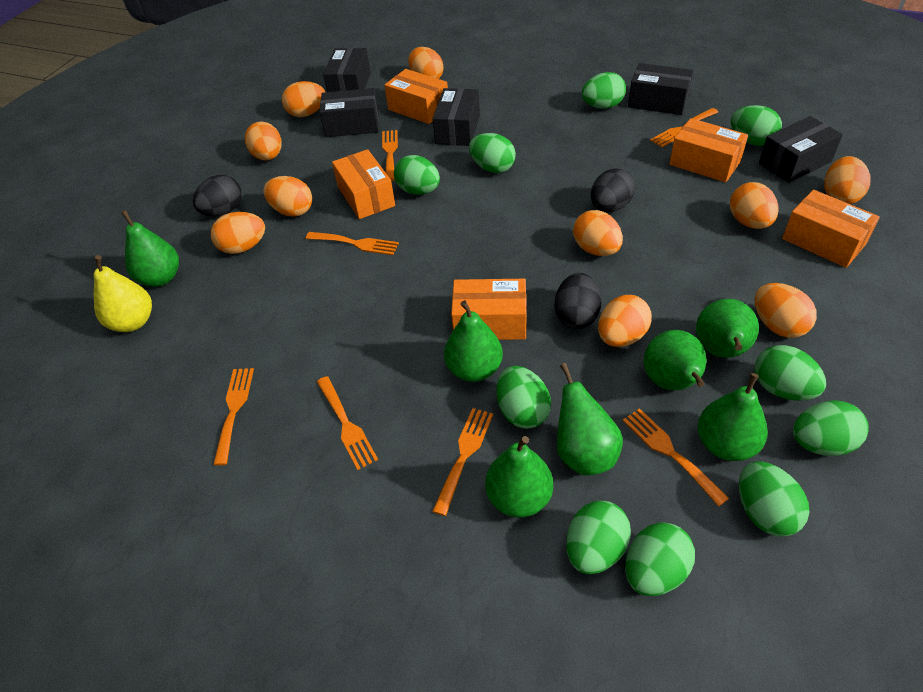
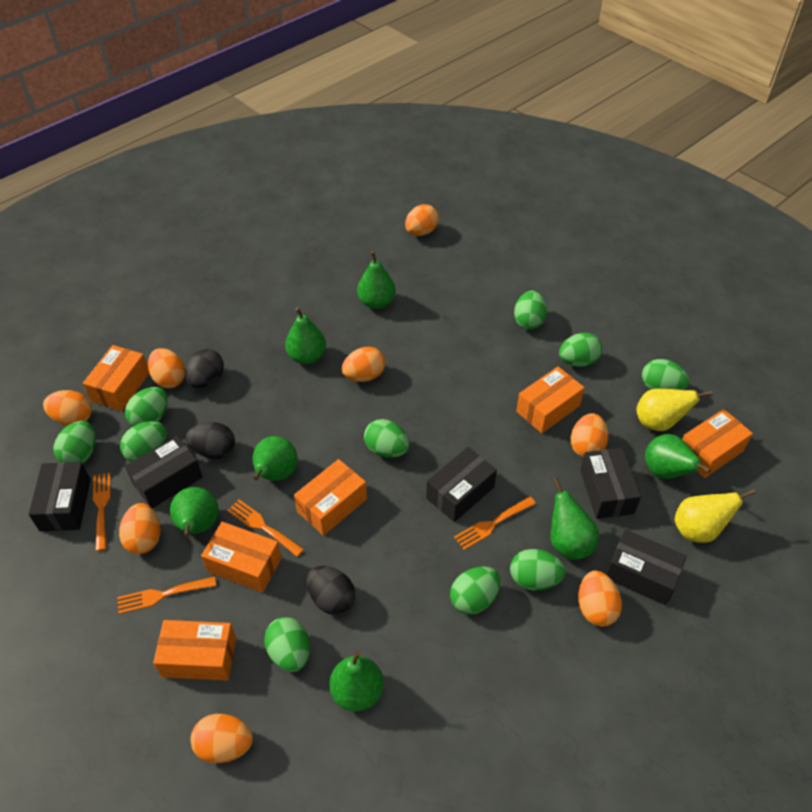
orange box: 5 -> 6
orange egg: 10 -> 8
orange fork: 7 -> 4
yellow pear: 1 -> 2

